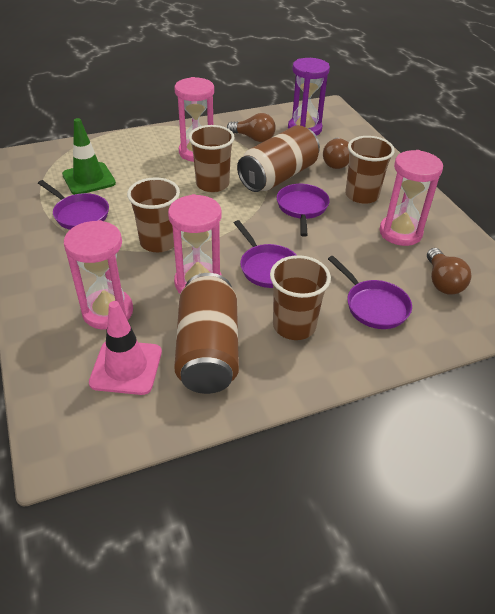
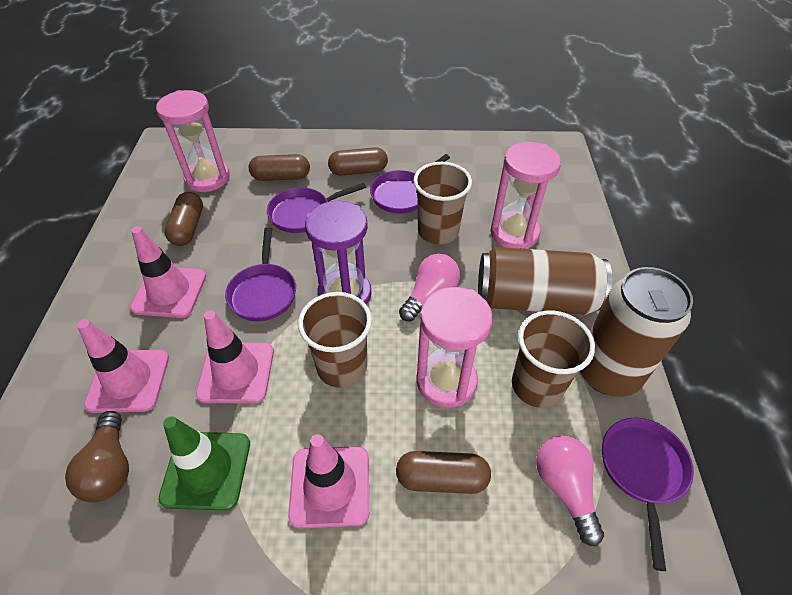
brown capsule: 0 -> 4
brown cup: 4 -> 3
brown light bulb: 3 -> 1
pink hourglass: 4 -> 3
pink light bulb: 0 -> 2
pink traffic cone: 1 -> 4

